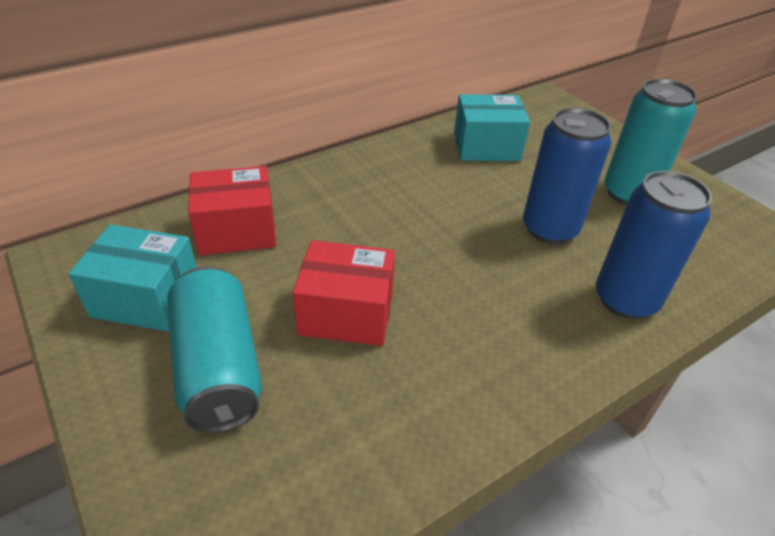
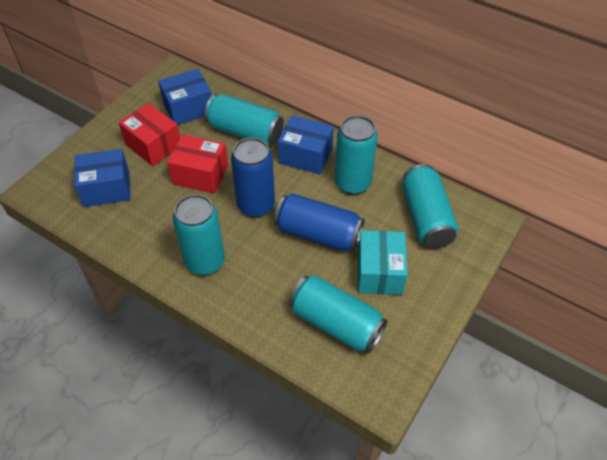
blue box: 0 -> 3
turquoise box: 2 -> 1
turquoise can: 2 -> 5

